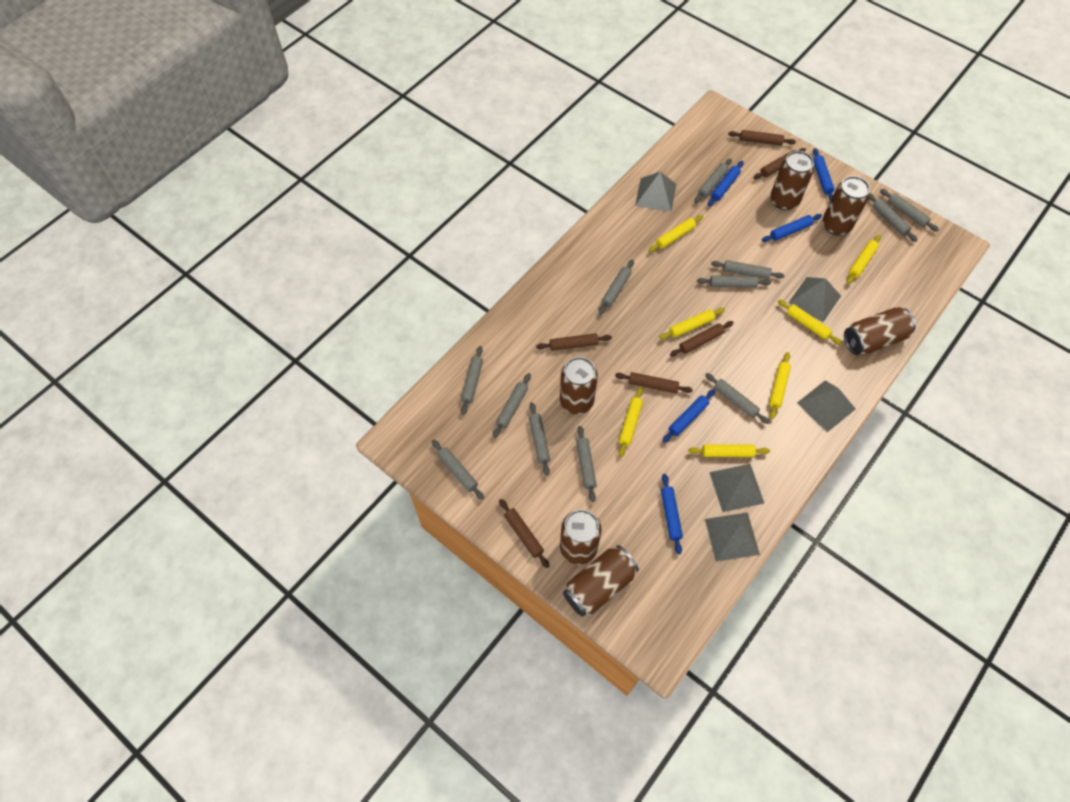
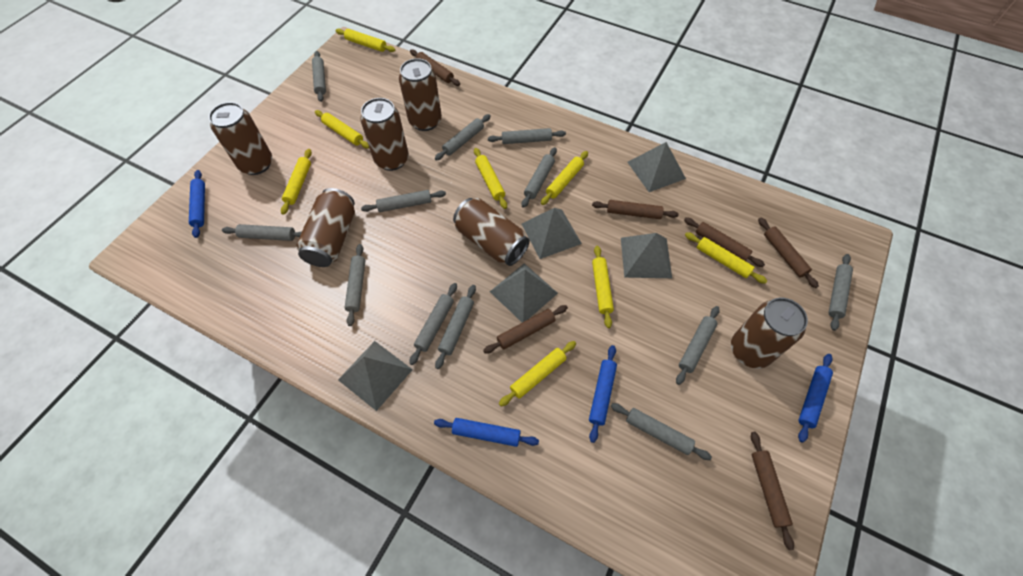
blue rolling pin: 5 -> 4
yellow rolling pin: 7 -> 8

